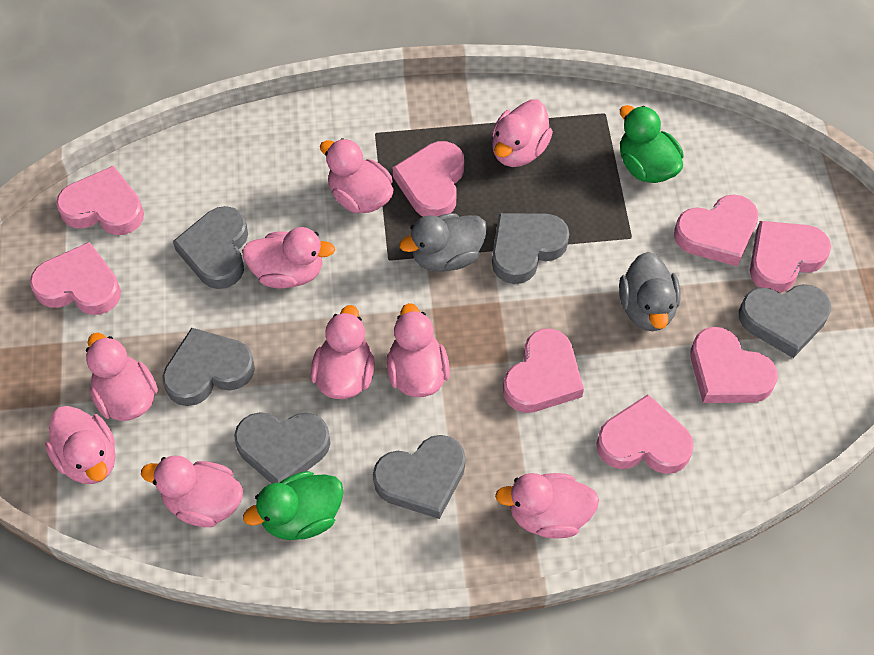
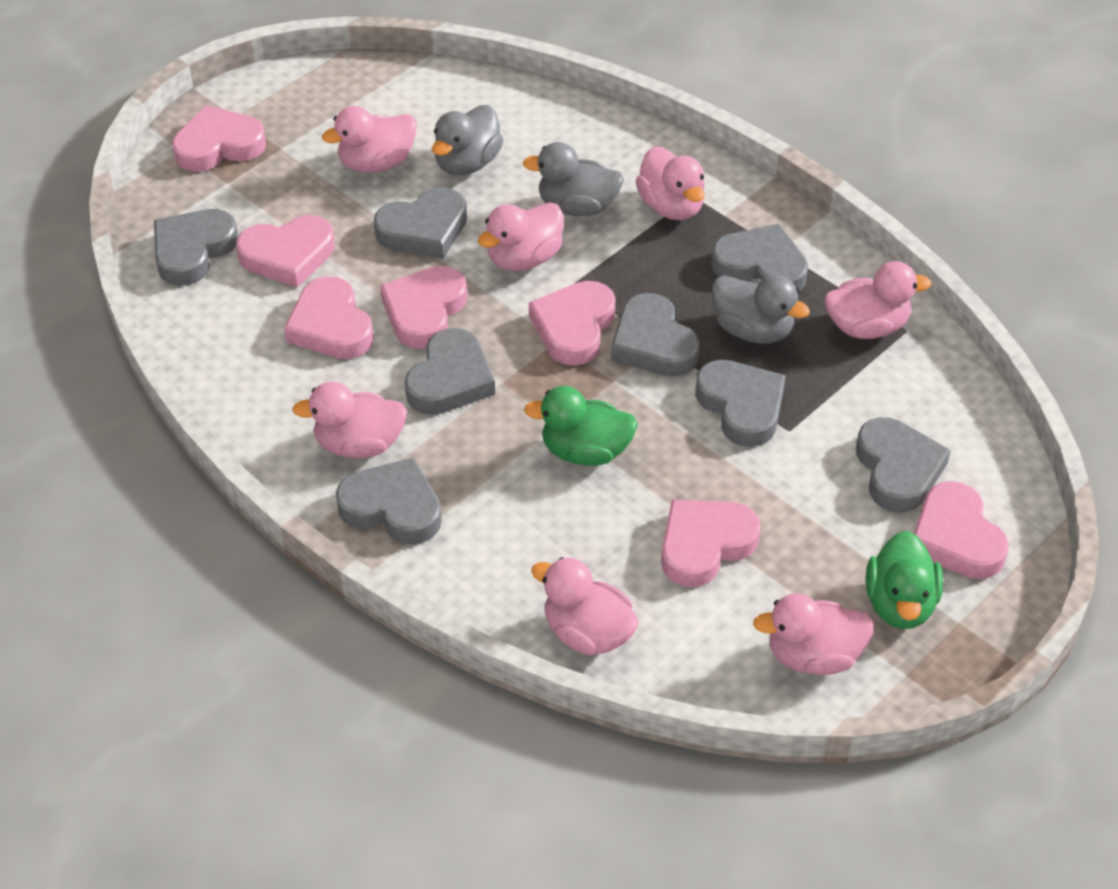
grey duck: 2 -> 3
grey heart: 6 -> 8
pink duck: 9 -> 7
pink heart: 8 -> 7

